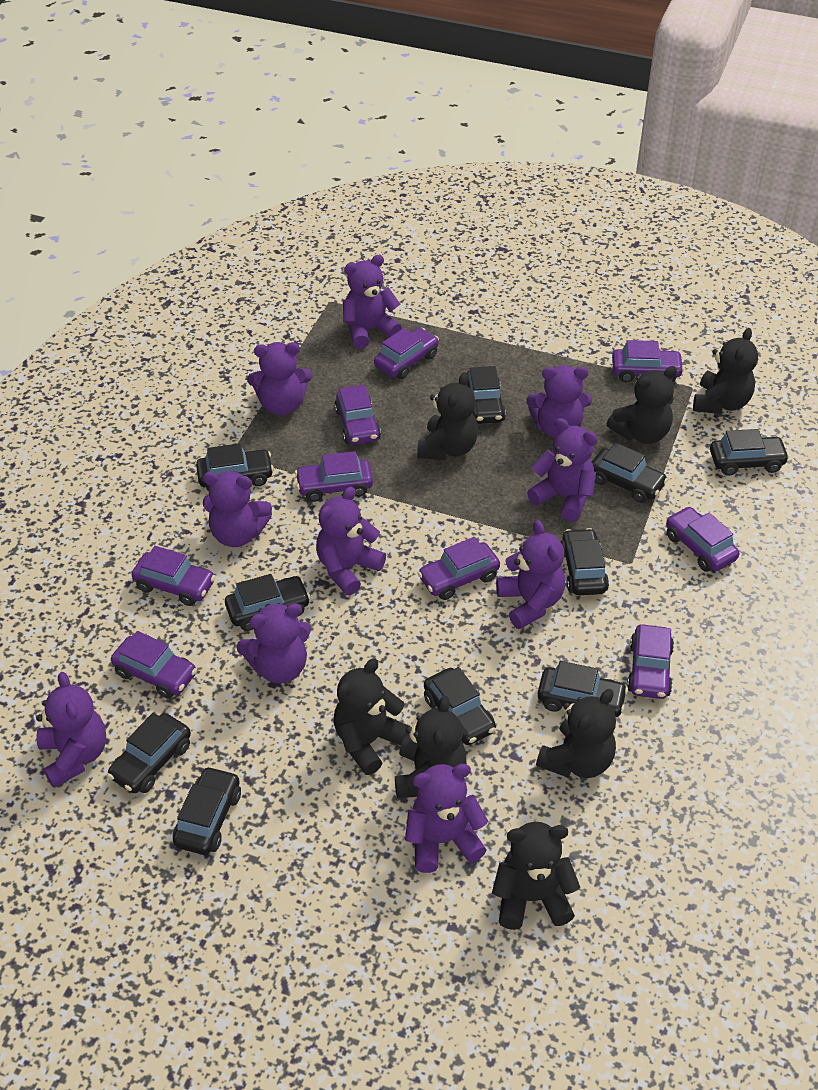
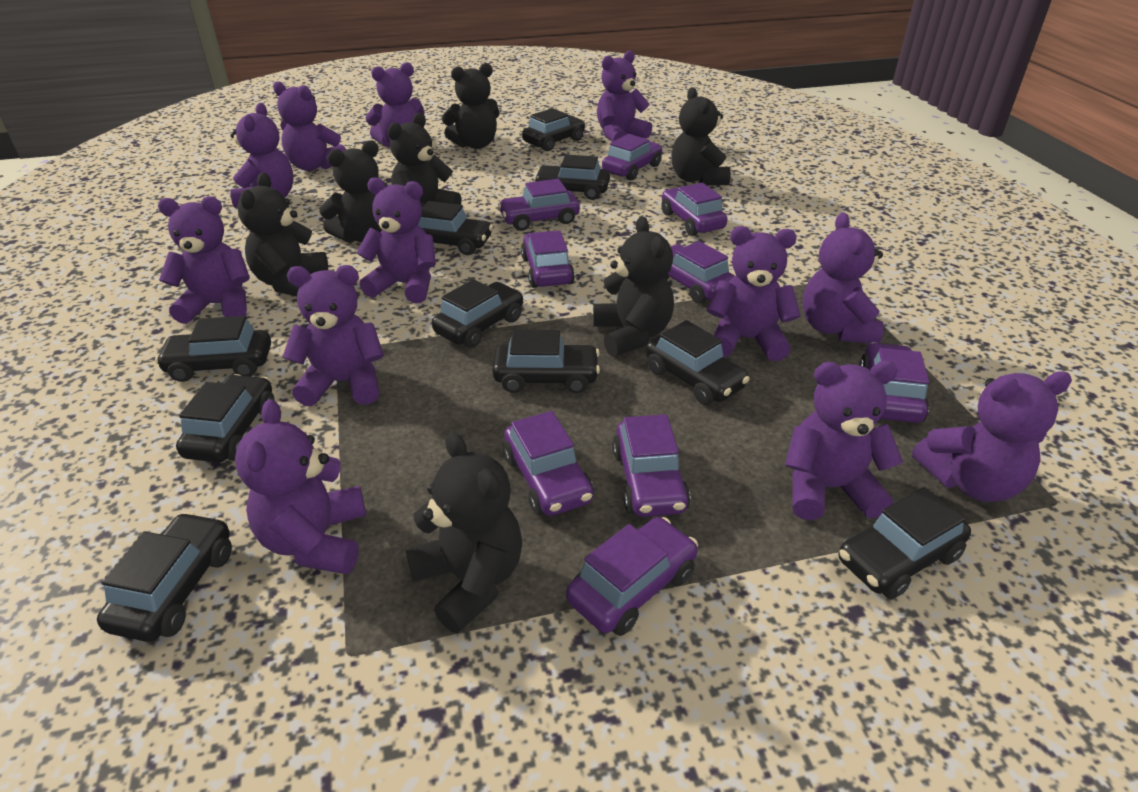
purple teddy bear: 10 -> 12

